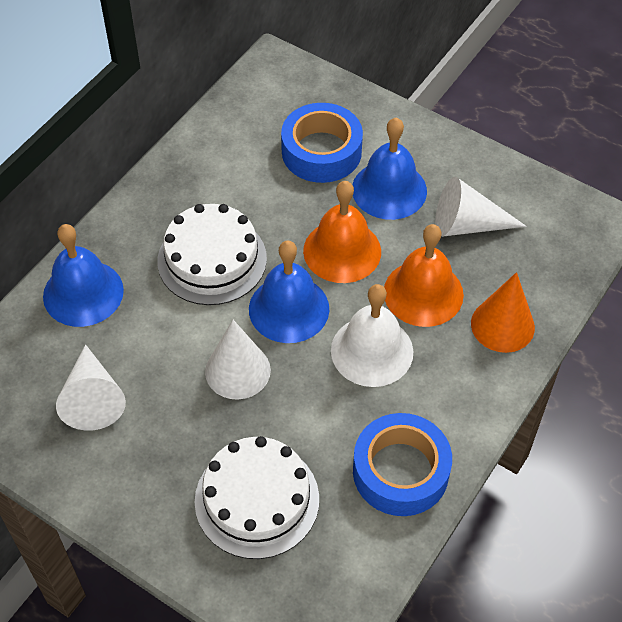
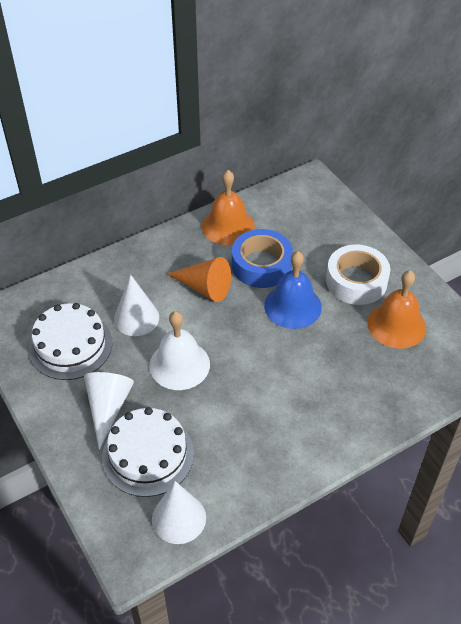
blue bell: 3 -> 1
blue tape: 2 -> 1
white tape: 0 -> 1

